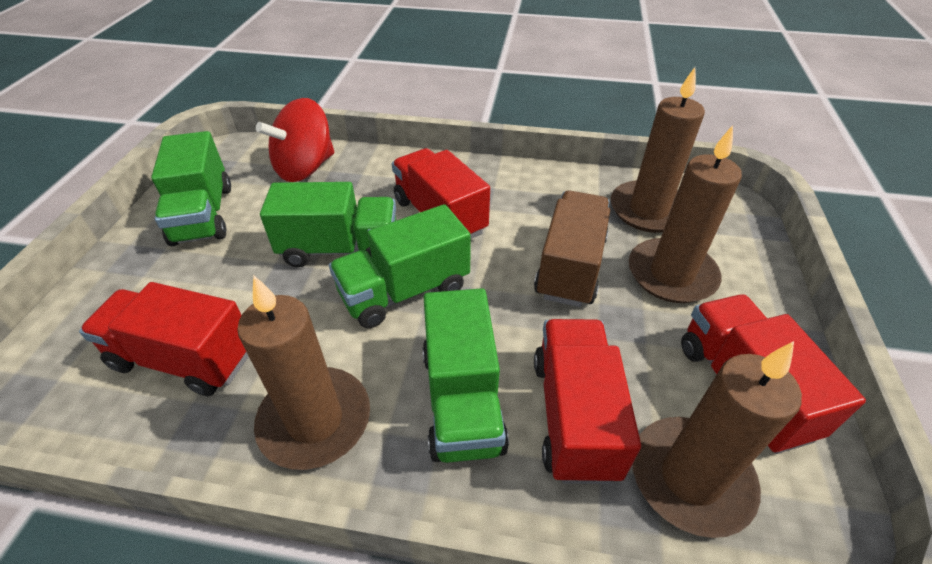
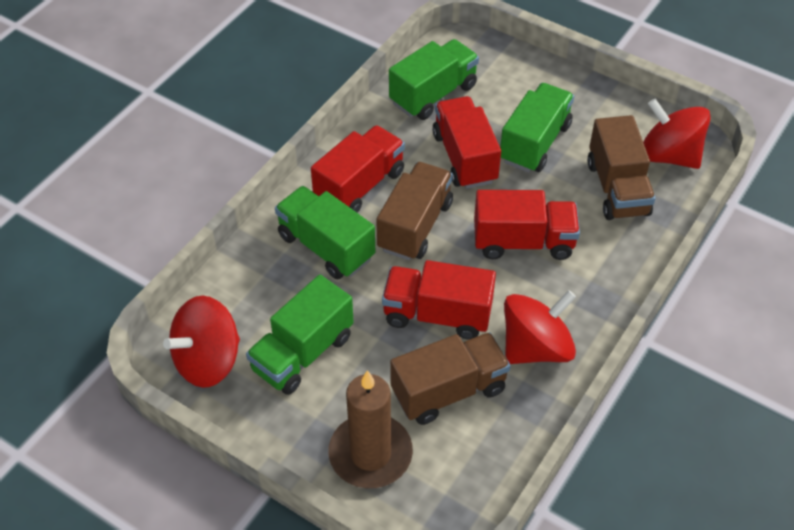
brown candle: 4 -> 1
brown truck: 1 -> 3
red spinning top: 1 -> 3

